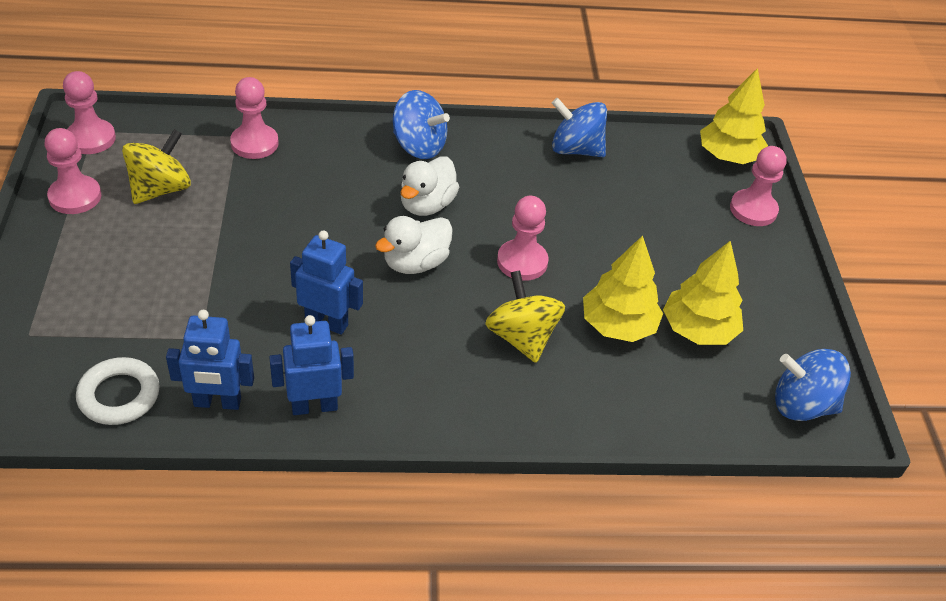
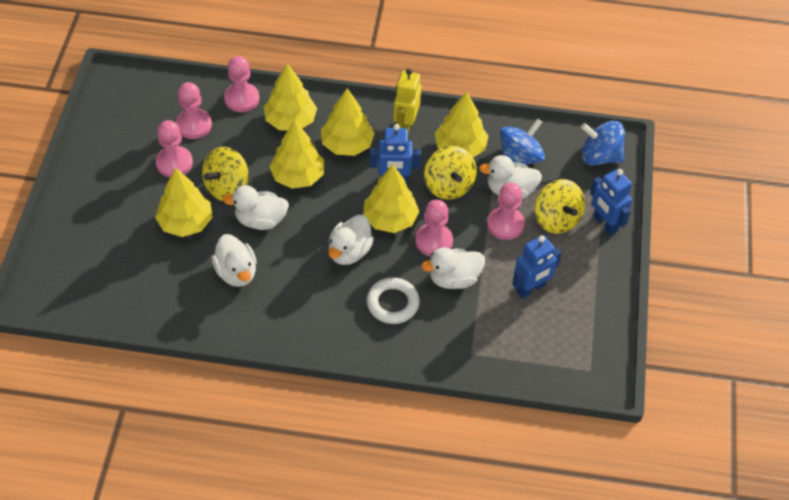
blue spinning top: 3 -> 2
white duck: 2 -> 5
yellow robot: 0 -> 1
yellow spinning top: 2 -> 3
yellow tree: 3 -> 6

